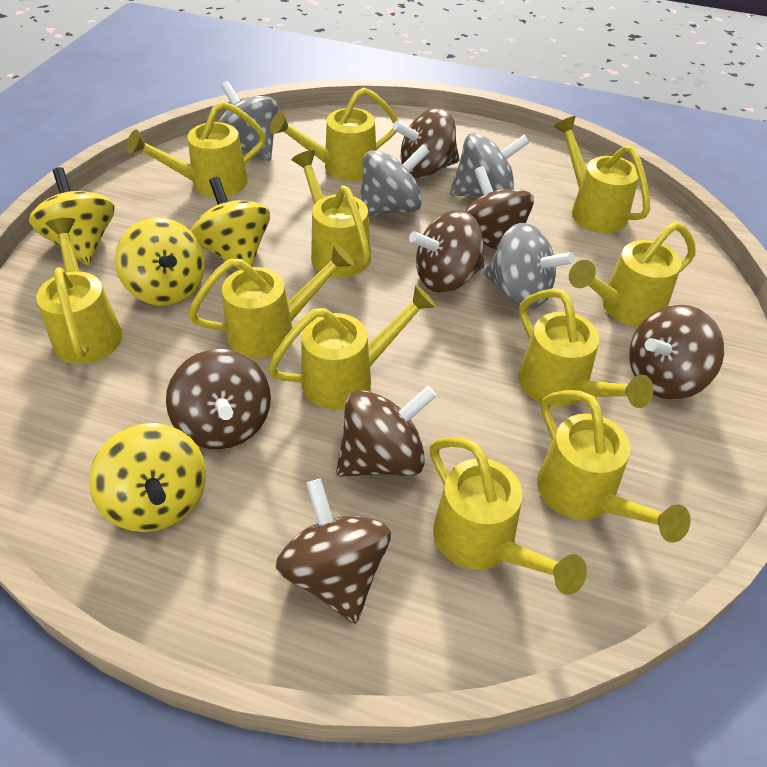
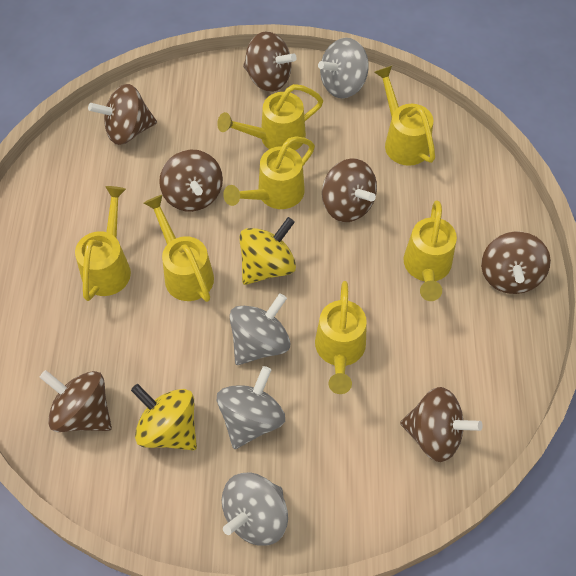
yellow spinning top: 4 -> 2
yellow watering can: 11 -> 7

